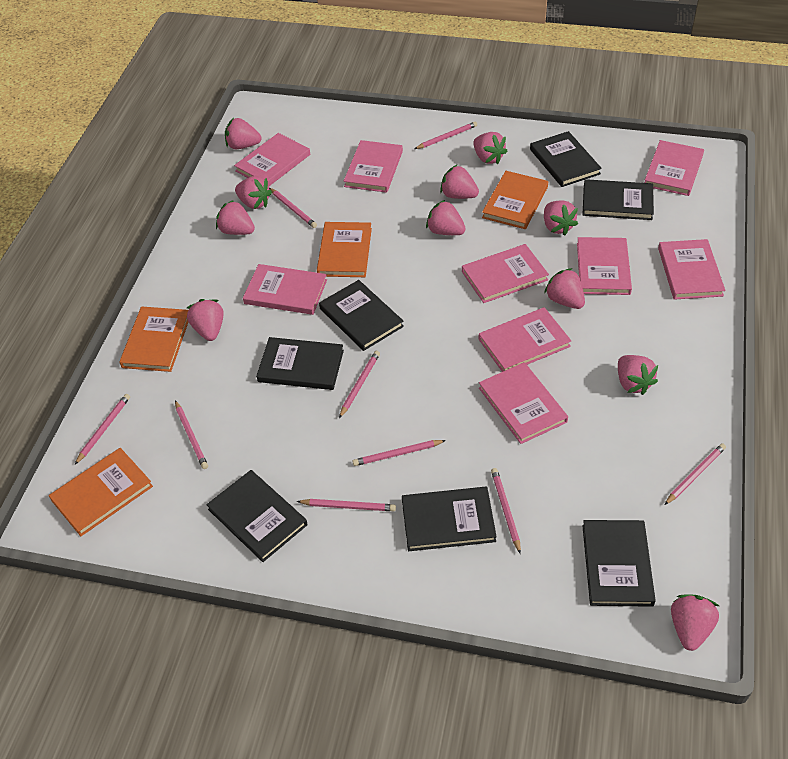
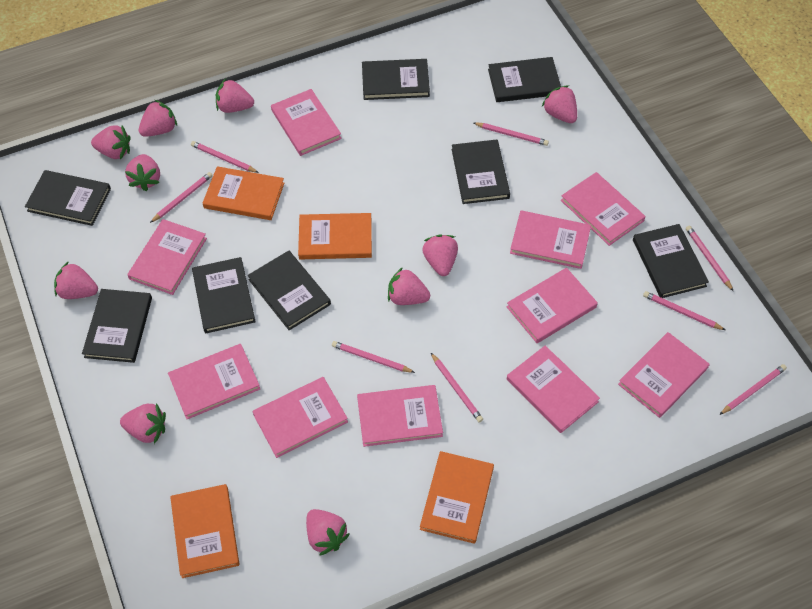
black book: 7 -> 8
pink book: 9 -> 10
pink pencil: 9 -> 8
pink strawberry: 11 -> 10

